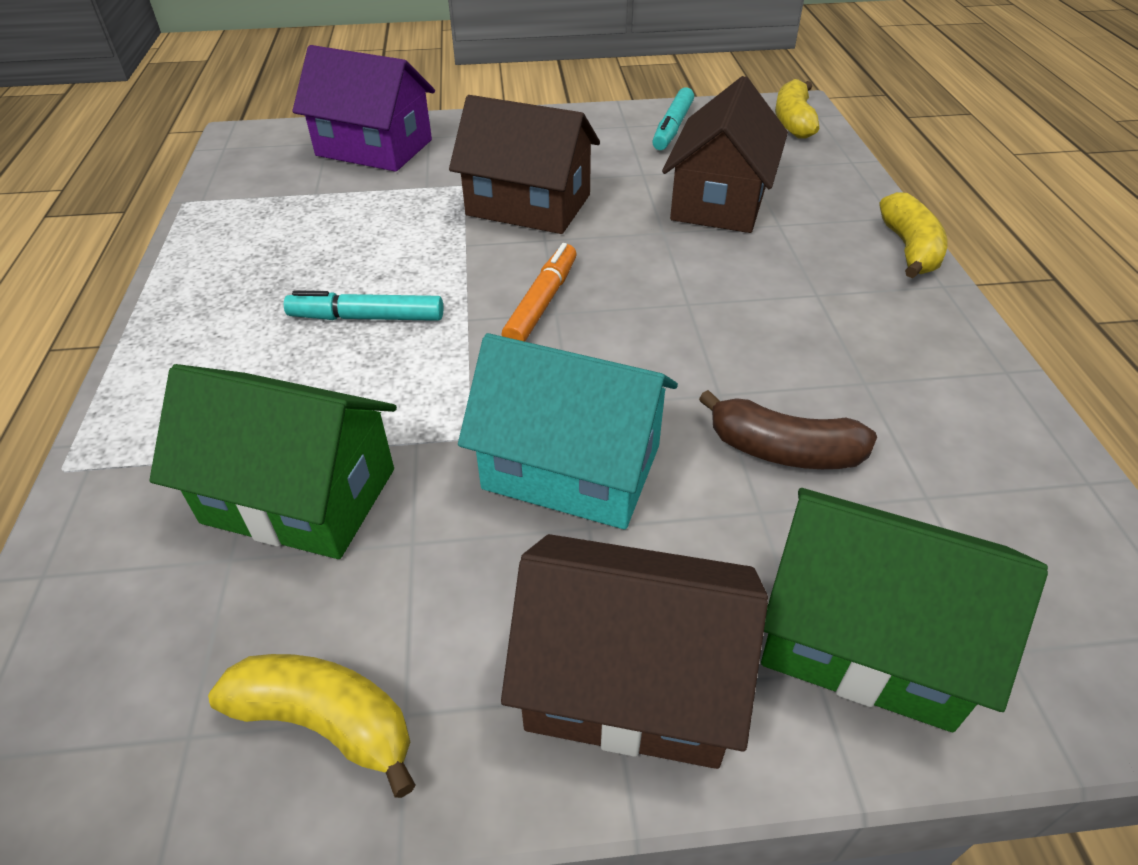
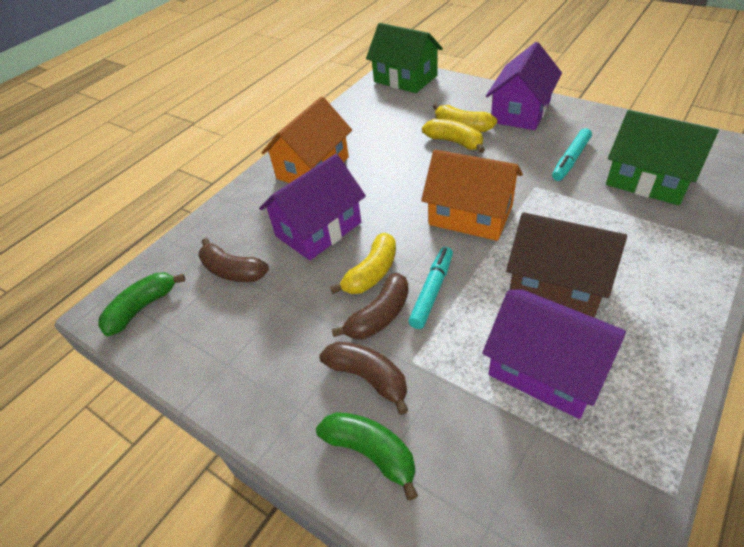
brown banana: 1 -> 3
brown house: 3 -> 1
green banana: 0 -> 2
orange house: 0 -> 2
orange marker: 1 -> 0
purple house: 1 -> 3
turquoise house: 1 -> 0

